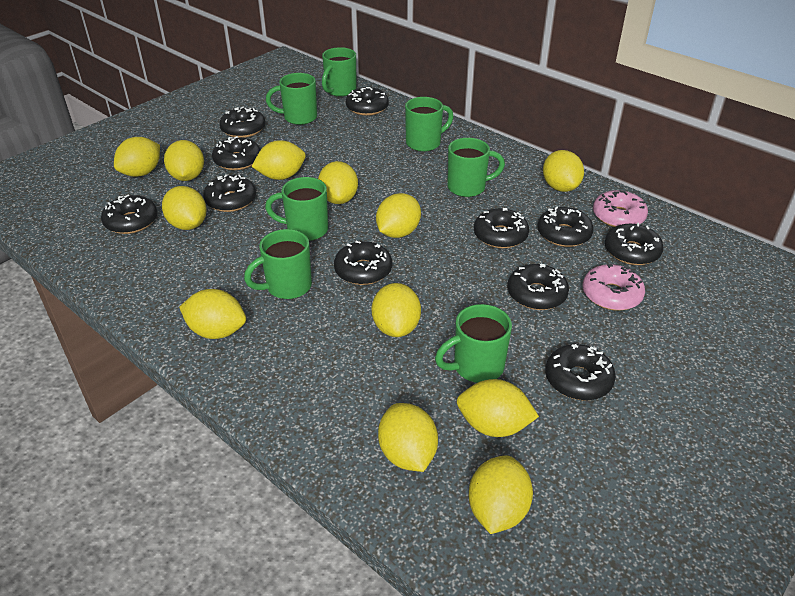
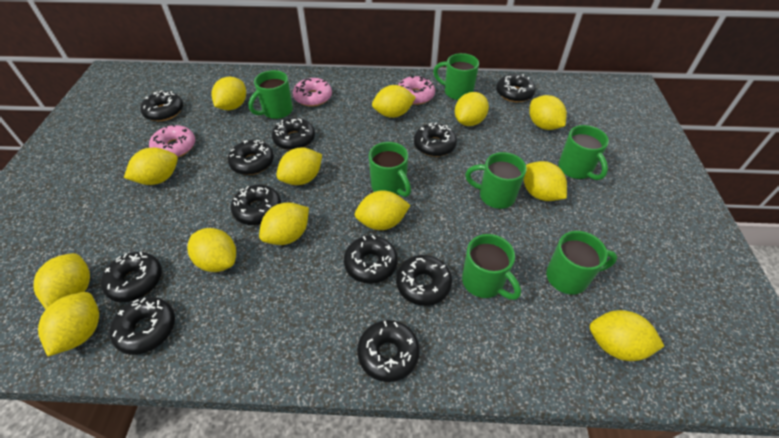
pink donut: 2 -> 3
yellow lemon: 12 -> 13

